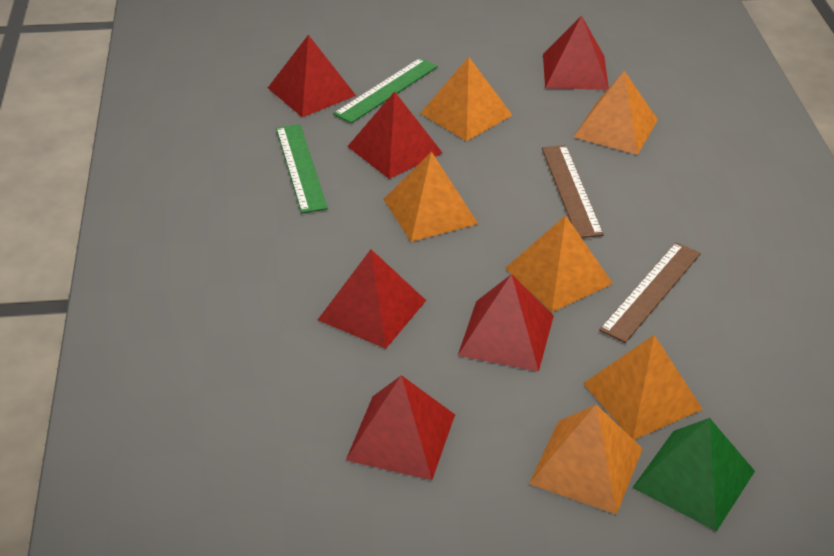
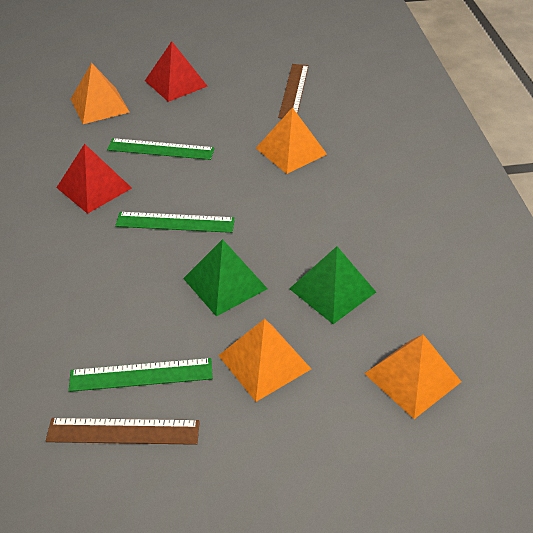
green pyramid: 1 -> 2
green ruler: 2 -> 3
orange pyramid: 6 -> 4
red pyramid: 6 -> 2

